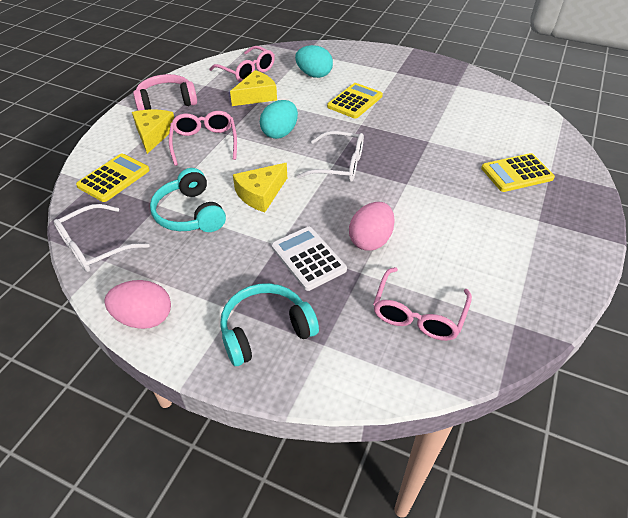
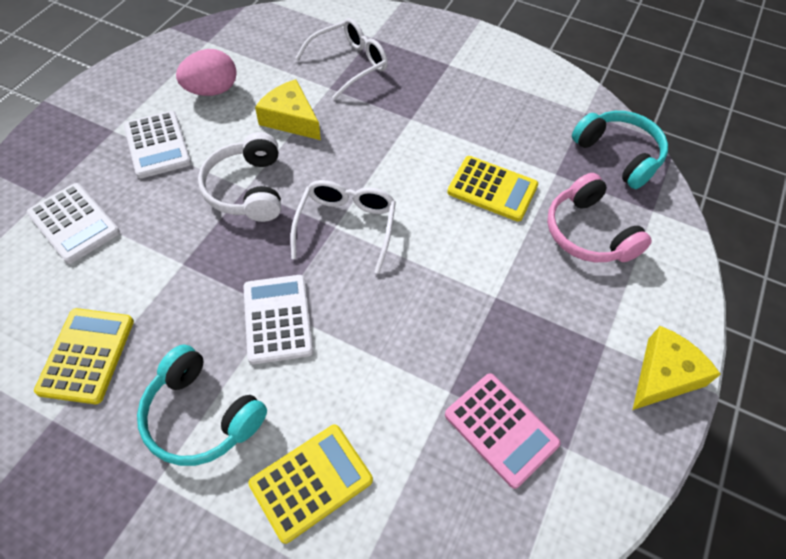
pink calculator: 0 -> 1
pink egg: 2 -> 1
pink glasses: 3 -> 0
turquoise egg: 2 -> 0
white calculator: 1 -> 3
white headphones: 0 -> 1
yellow cheese: 3 -> 2

